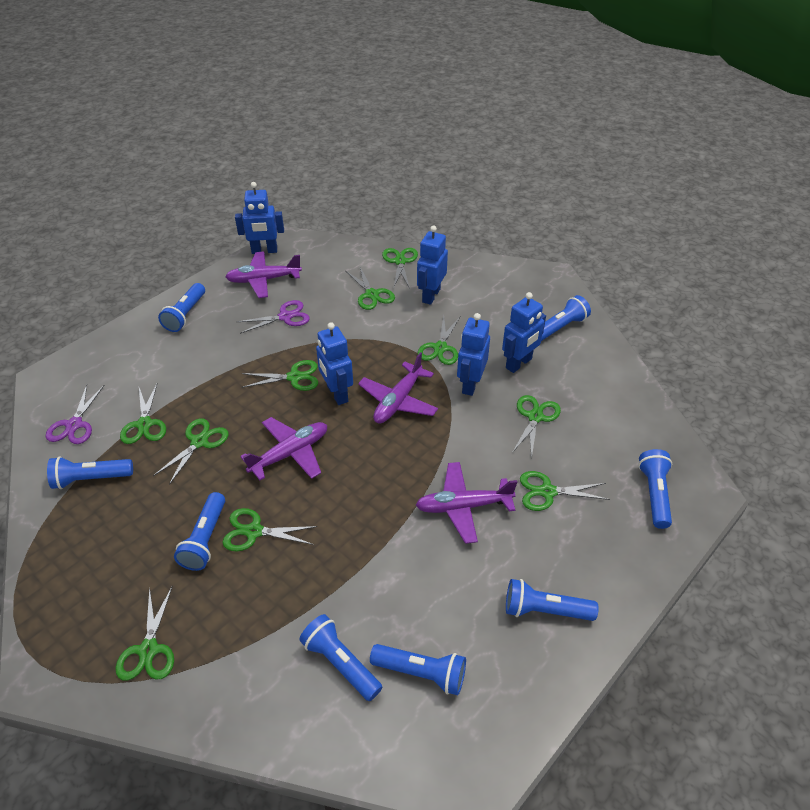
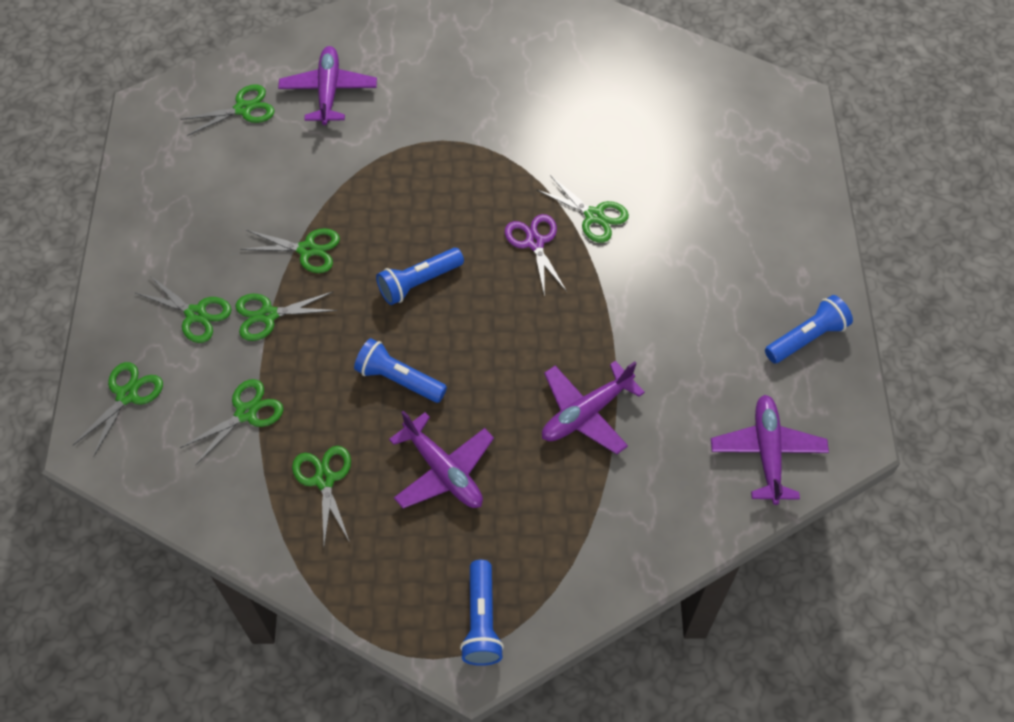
blue flashlight: 8 -> 4
blue robot: 5 -> 0
green scissors: 10 -> 8
purple scissors: 2 -> 1

